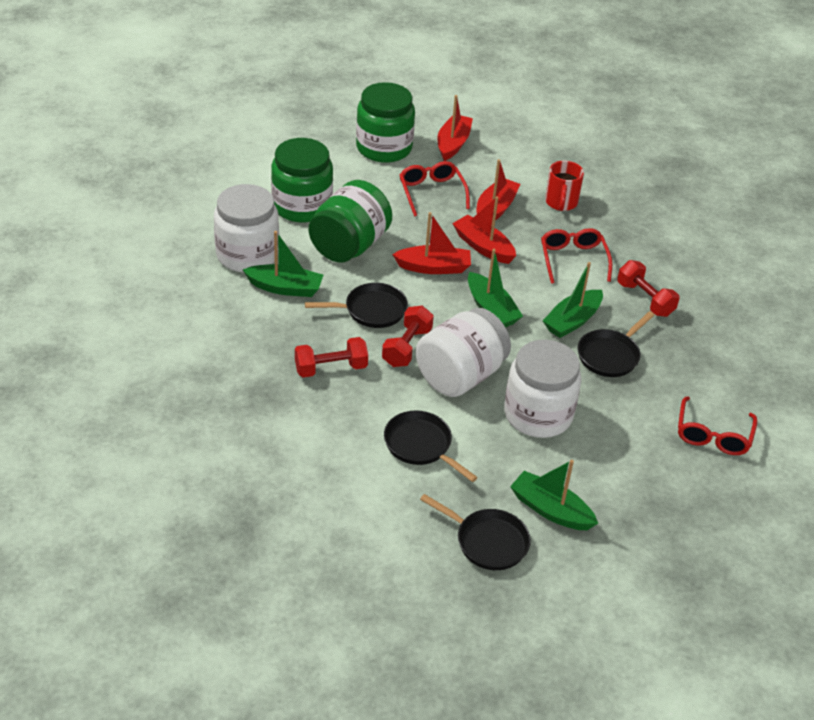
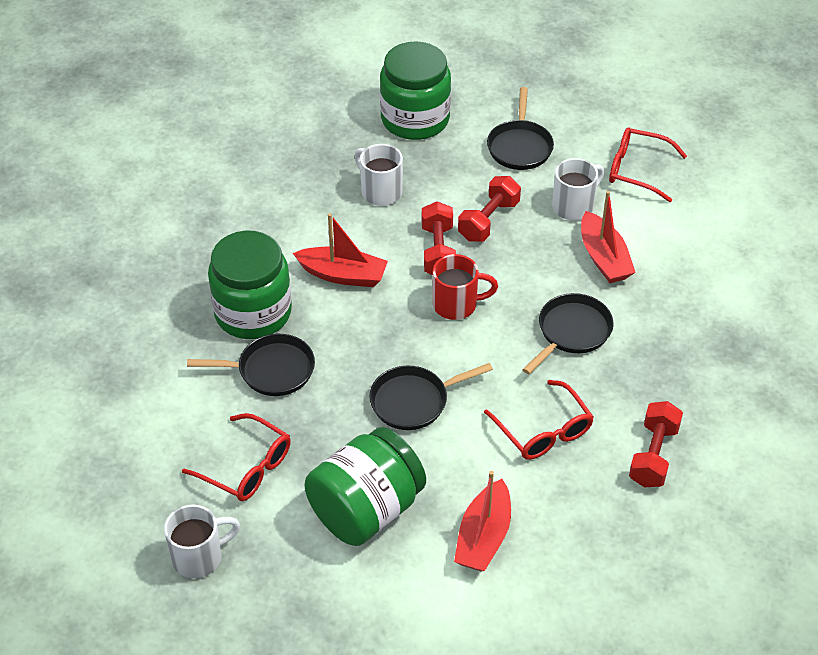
green boat: 4 -> 0
red boat: 4 -> 3
white jar: 3 -> 0
white mug: 0 -> 3

